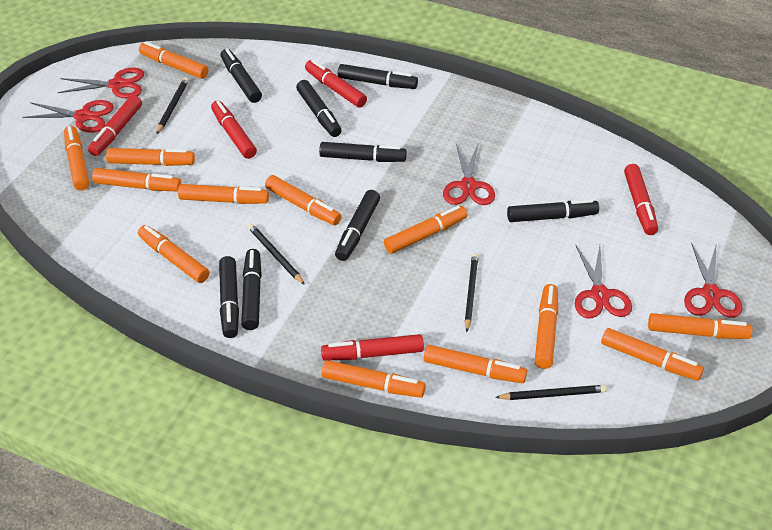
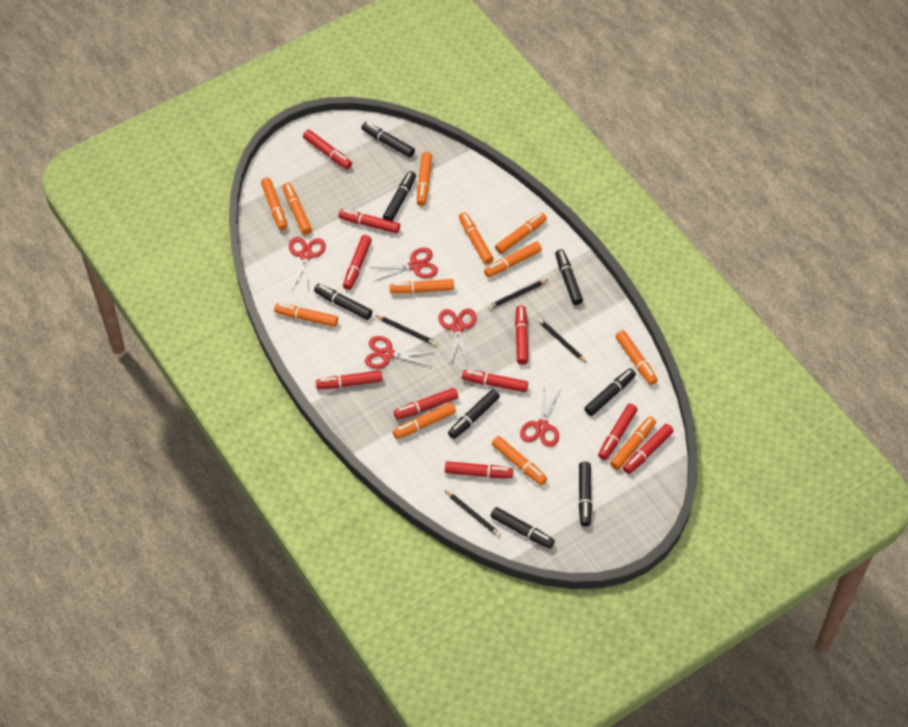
orange marker: 13 -> 12
red marker: 5 -> 10

